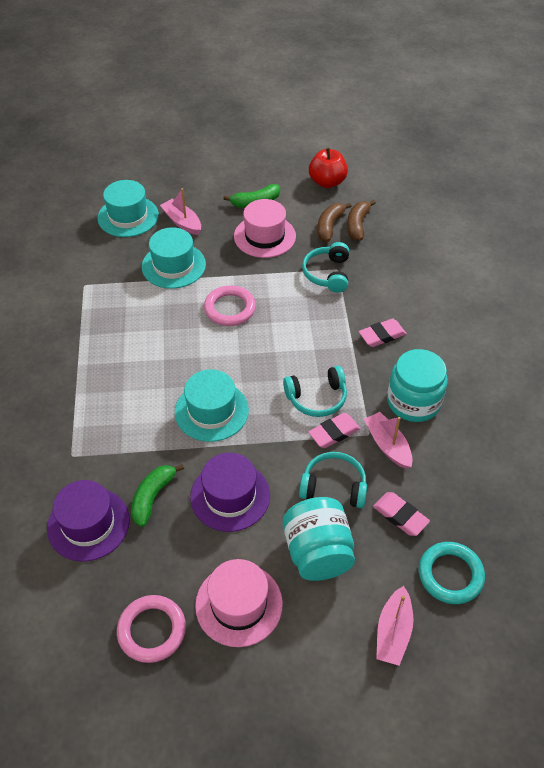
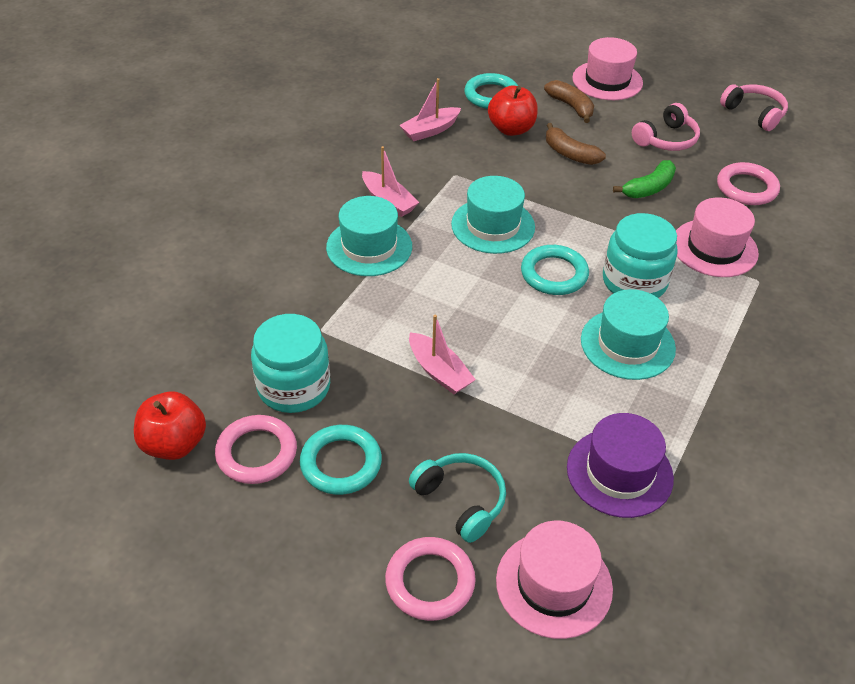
green banana: 2 -> 1
pink eraser: 3 -> 0
pink hat: 2 -> 3
pink headphones: 0 -> 2
pink ring: 2 -> 3
purple hat: 2 -> 1
red apple: 1 -> 2
turquoise headphones: 3 -> 1
turquoise ring: 1 -> 3

